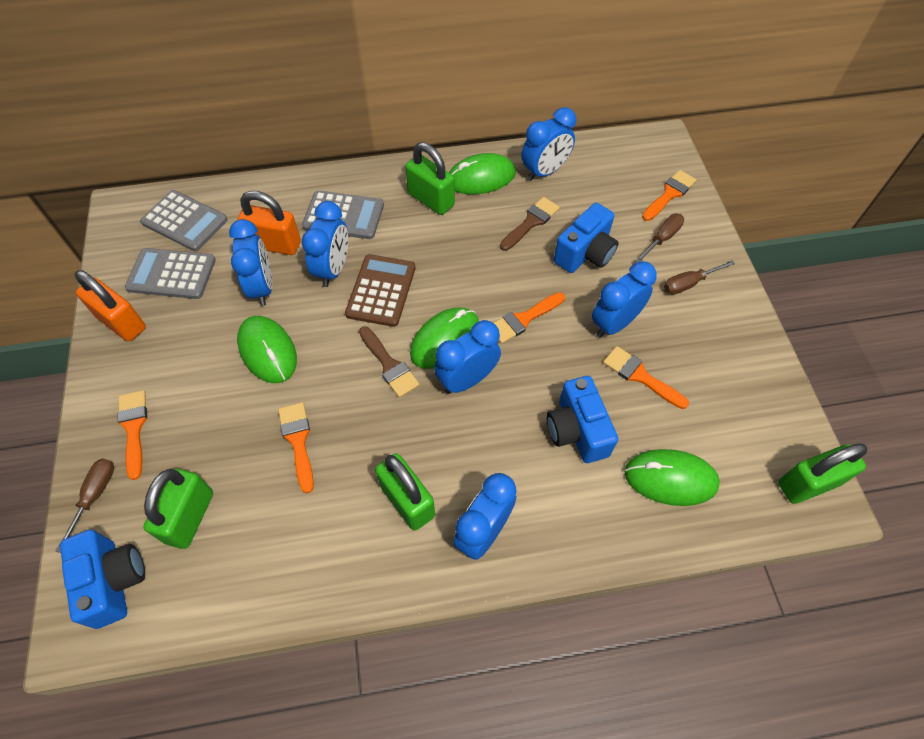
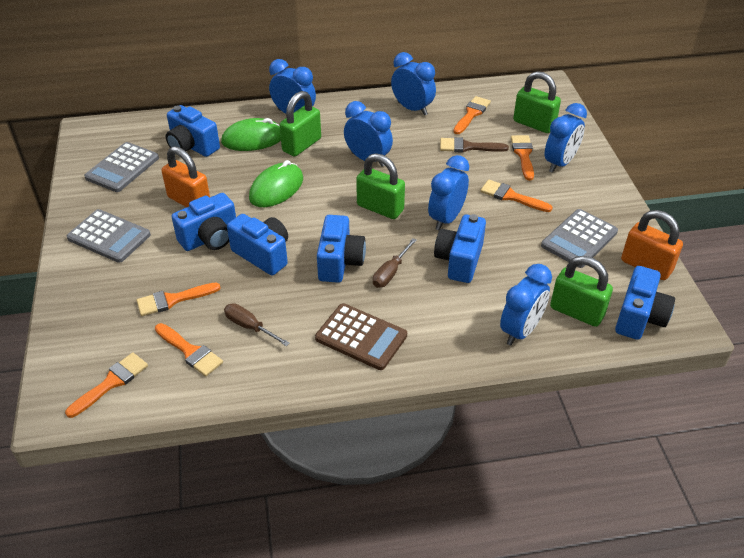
blue camera: 3 -> 6
brown brush: 2 -> 1
brown screwdriver: 3 -> 2
green mouse: 4 -> 2
orange brush: 5 -> 6

